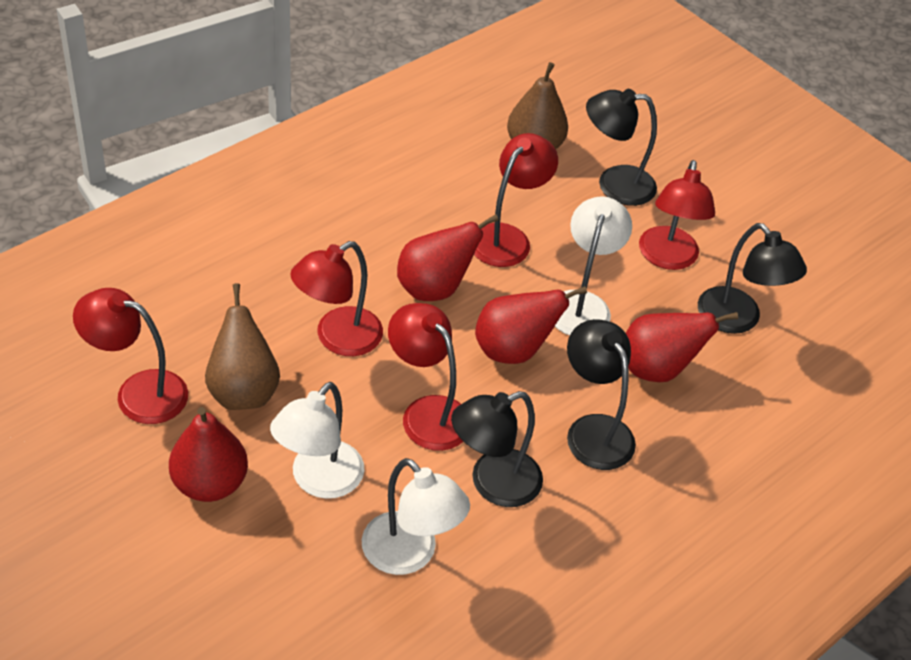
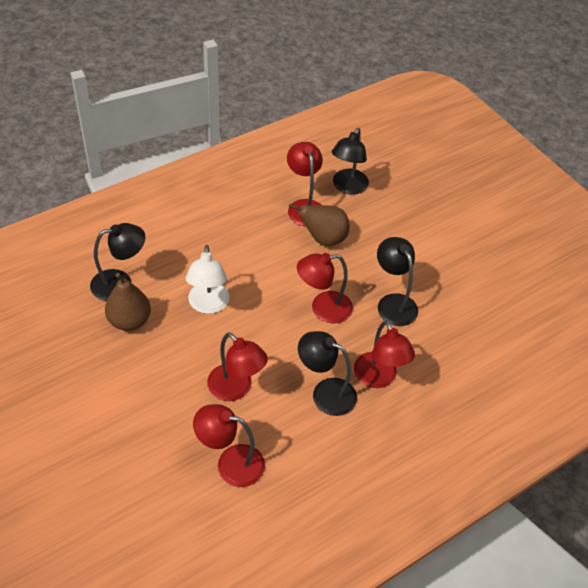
red pear: 4 -> 0
white lamp: 3 -> 1

